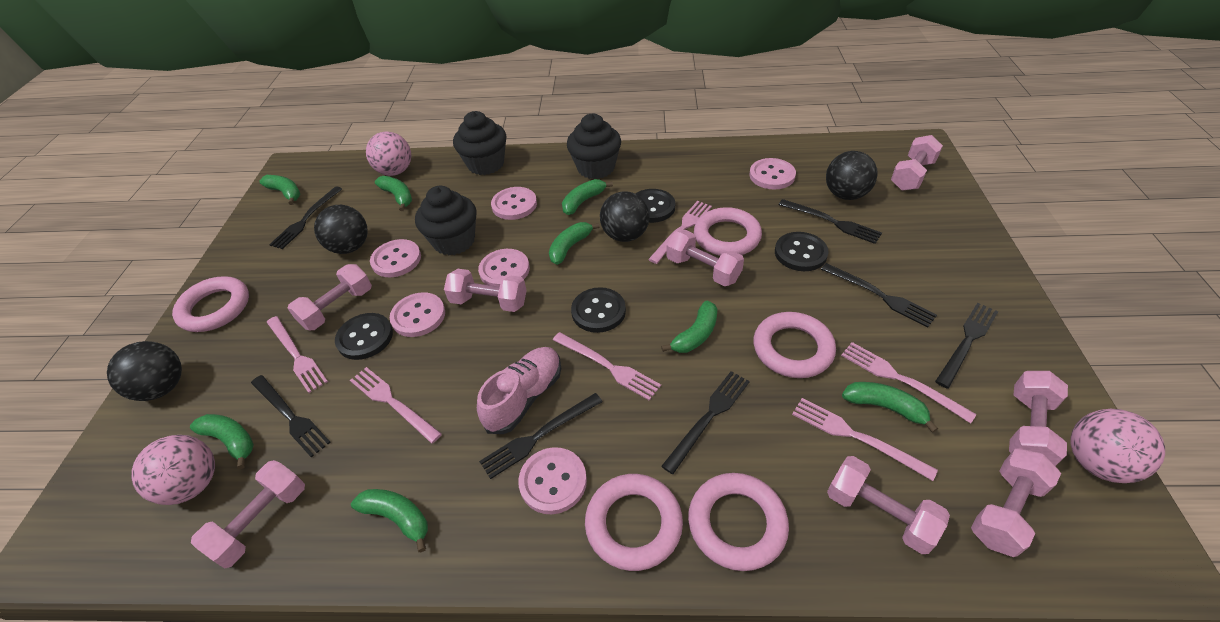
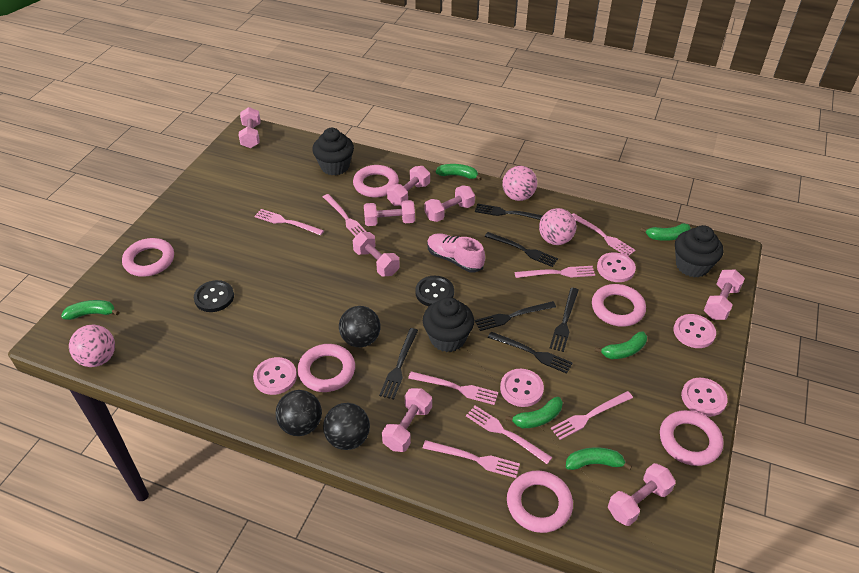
black ball: 4 -> 3
black button: 4 -> 2
black fork: 7 -> 6
green banana: 8 -> 6
pink button: 6 -> 5
pink fork: 6 -> 8
pink ring: 5 -> 6

